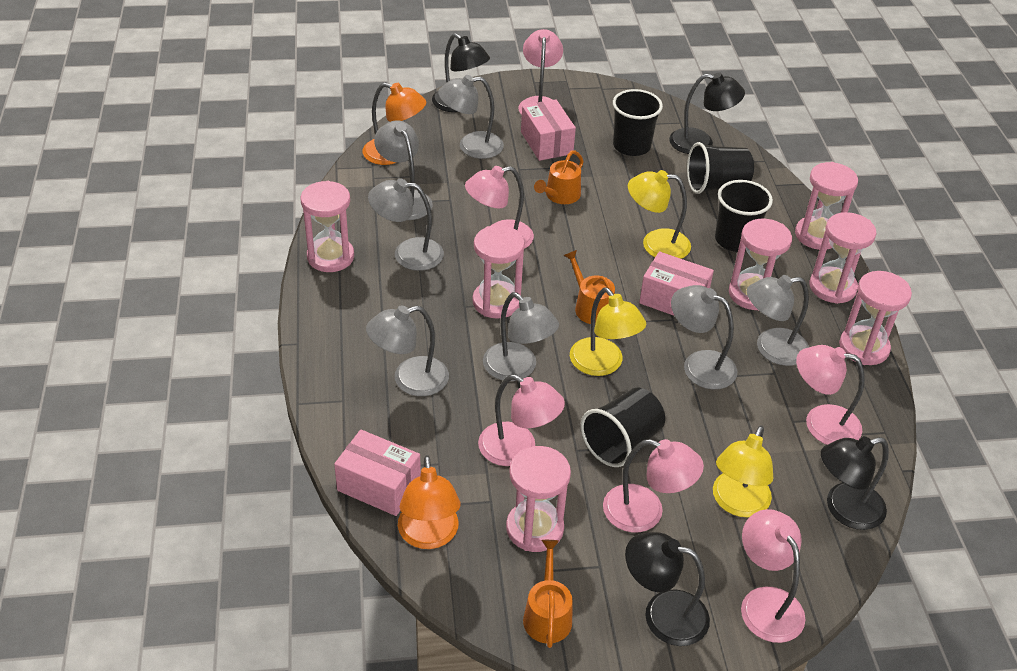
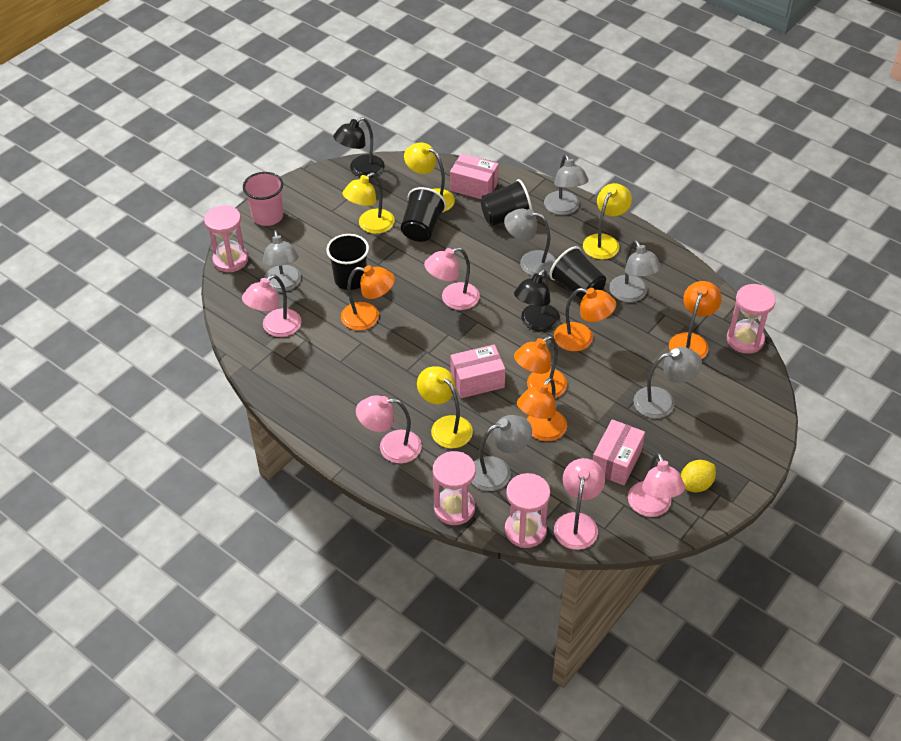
black lamp: 4 -> 2
grey lamp: 7 -> 6
orange lamp: 2 -> 5
orange watering can: 3 -> 0
pink cup: 0 -> 1
pink hourglass: 7 -> 4
pink lamp: 6 -> 5
yellow lamp: 3 -> 4
yellow lemon: 0 -> 1

